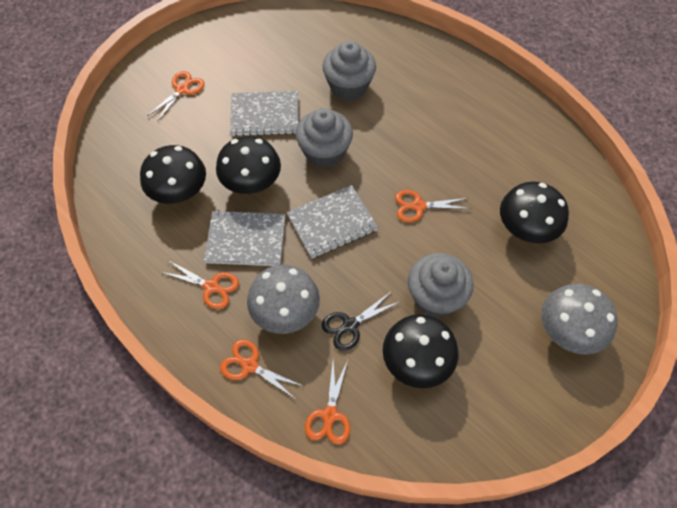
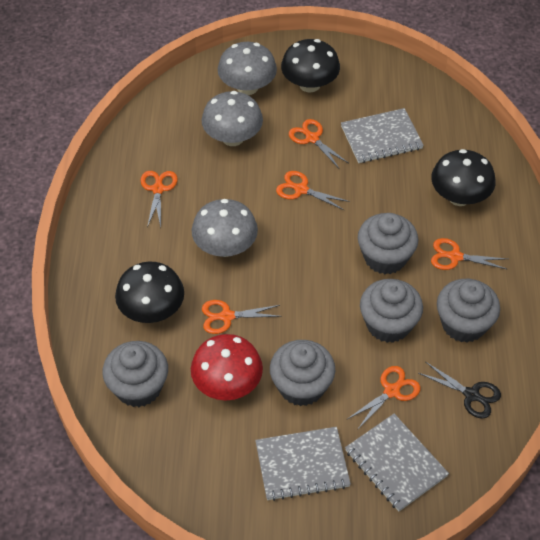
black mushroom: 4 -> 3
grey cupcake: 3 -> 5
grey mushroom: 2 -> 3
orange scissors: 5 -> 6
red mushroom: 0 -> 1

